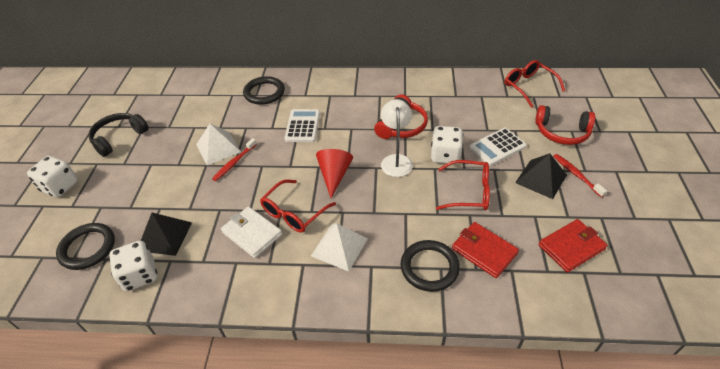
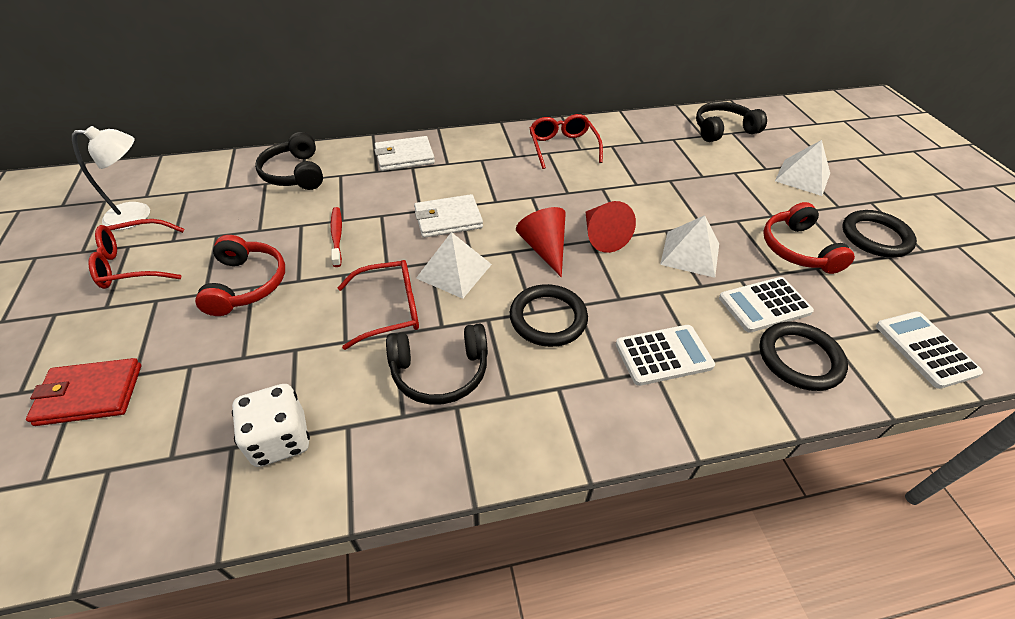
black headphones: 1 -> 3
black pyramid: 2 -> 0
red cone: 1 -> 2
red toothbrush: 2 -> 1
red wallet: 2 -> 1
white calculator: 2 -> 3
white dice: 3 -> 1
white pyramid: 2 -> 3
white wallet: 1 -> 2

